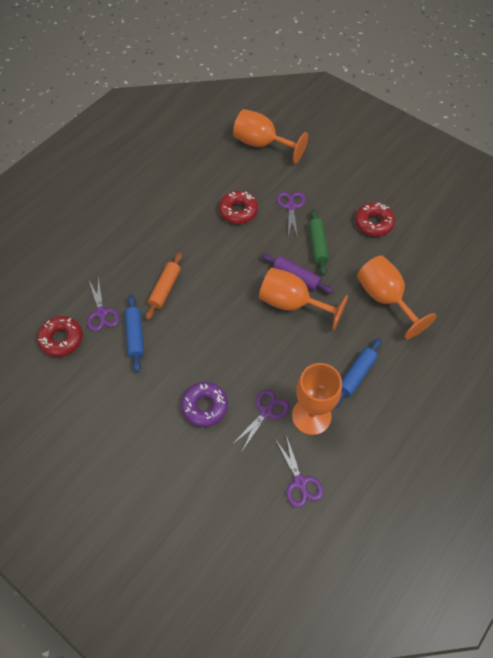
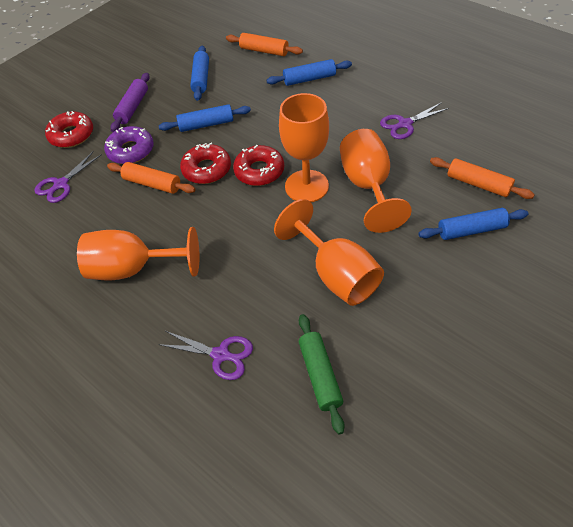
blue rolling pin: 2 -> 4
orange rolling pin: 1 -> 3
purple scissors: 4 -> 3

